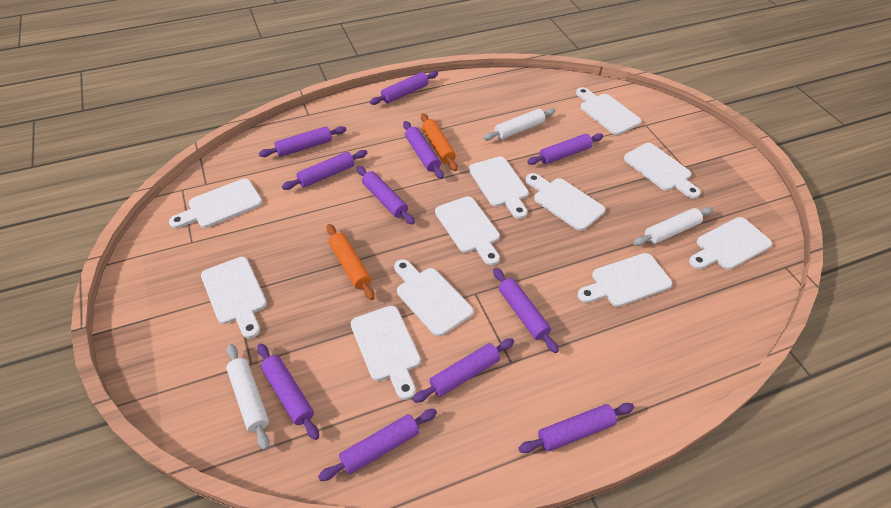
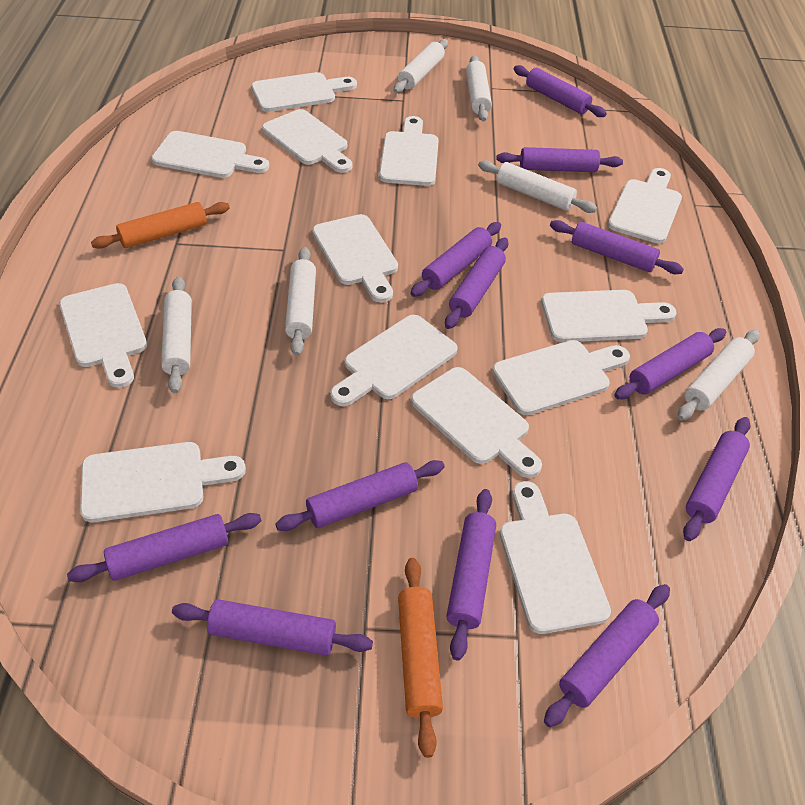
purple rolling pin: 11 -> 12
white cutting board: 11 -> 13
white rolling pin: 3 -> 6

